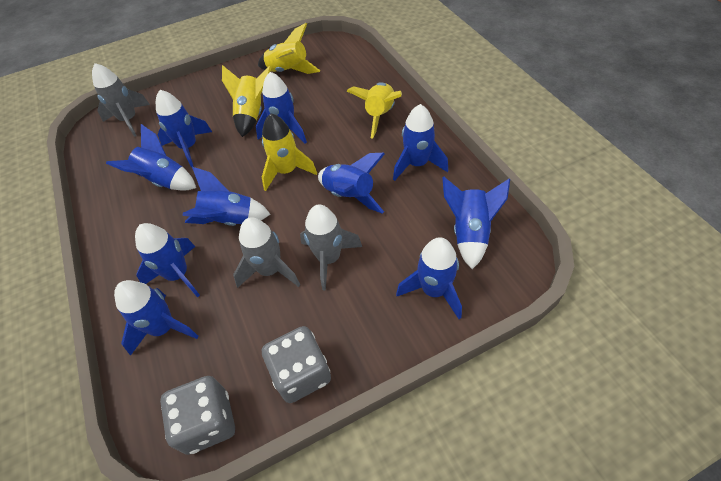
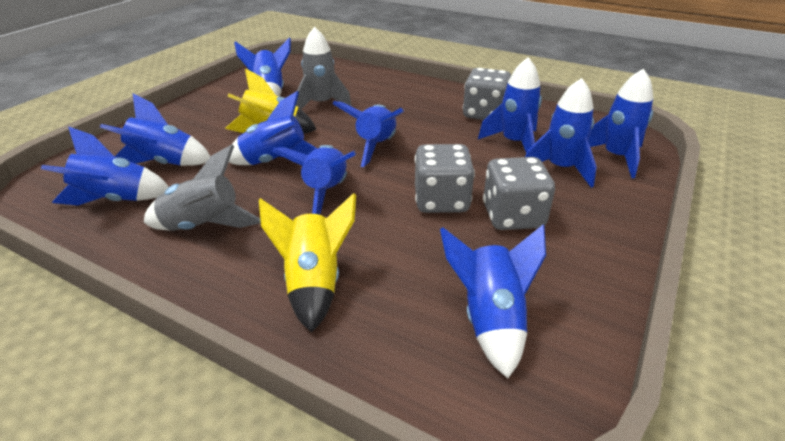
grey dice: 2 -> 3
grey rocket: 3 -> 2
yellow rocket: 4 -> 2

